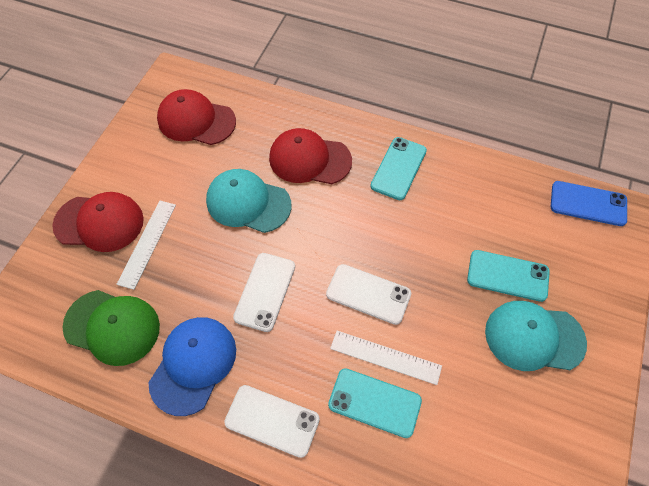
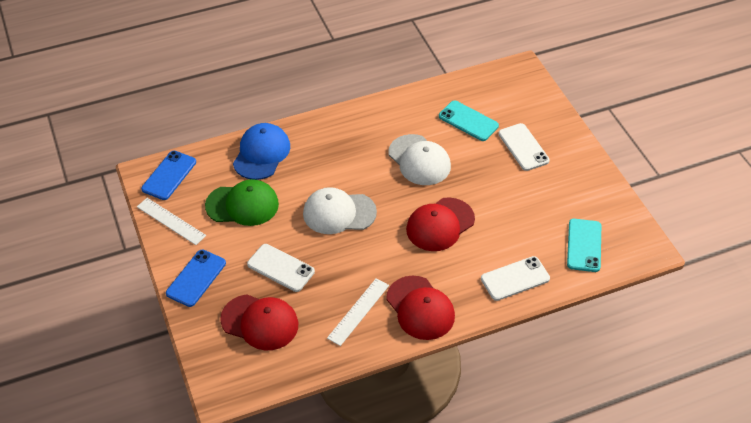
blue phone: 1 -> 2
turquoise cap: 2 -> 0
turquoise phone: 3 -> 2
white cap: 0 -> 2

